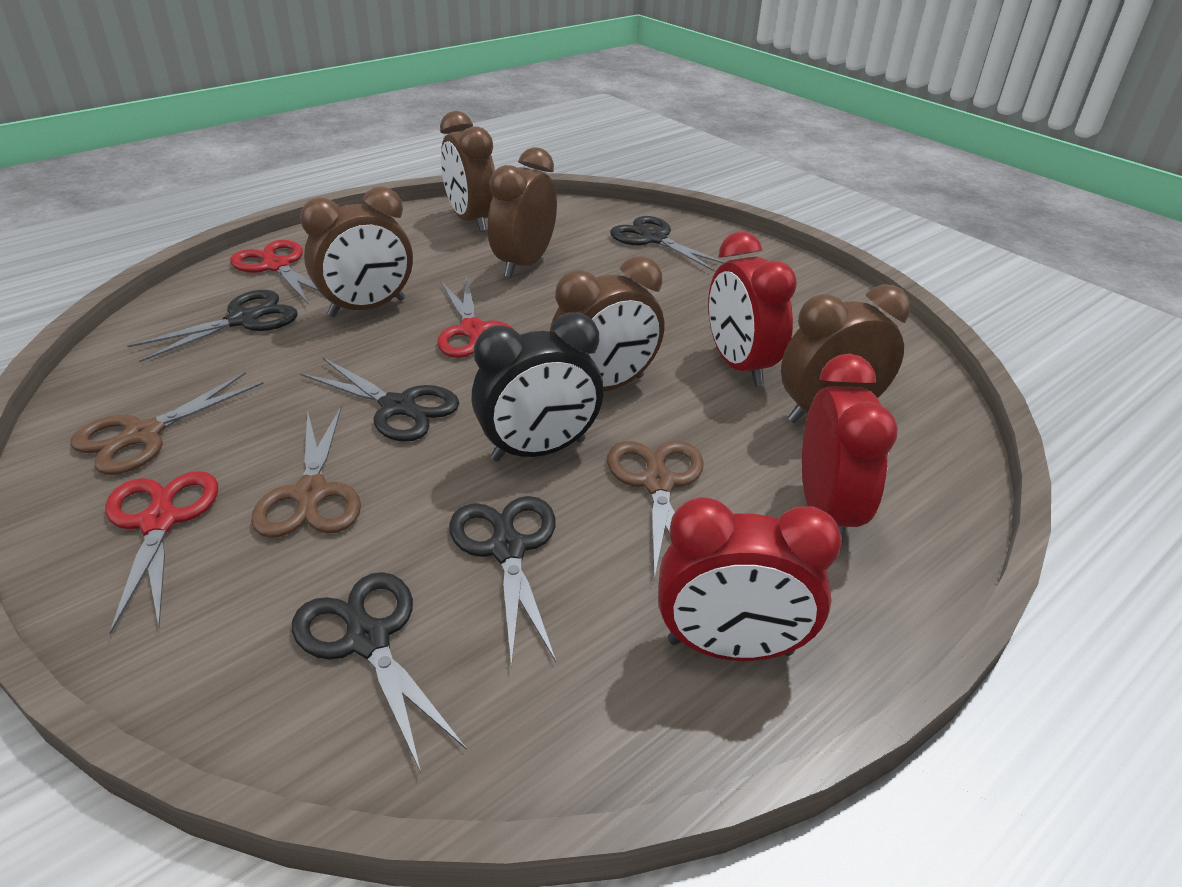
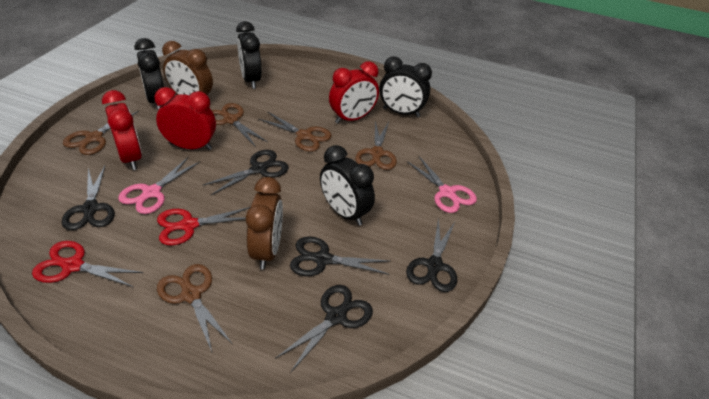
black clock: 1 -> 4
brown clock: 5 -> 2
brown scissors: 3 -> 5
pink scissors: 0 -> 2
red scissors: 3 -> 2

